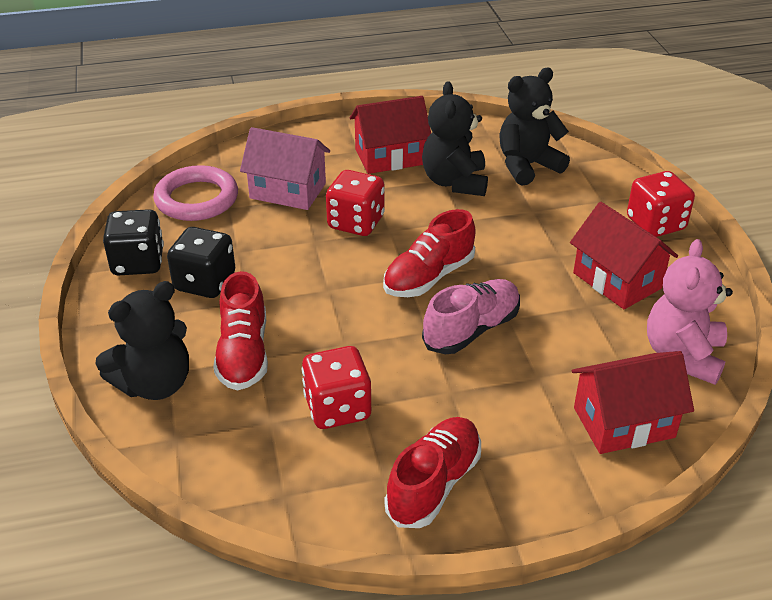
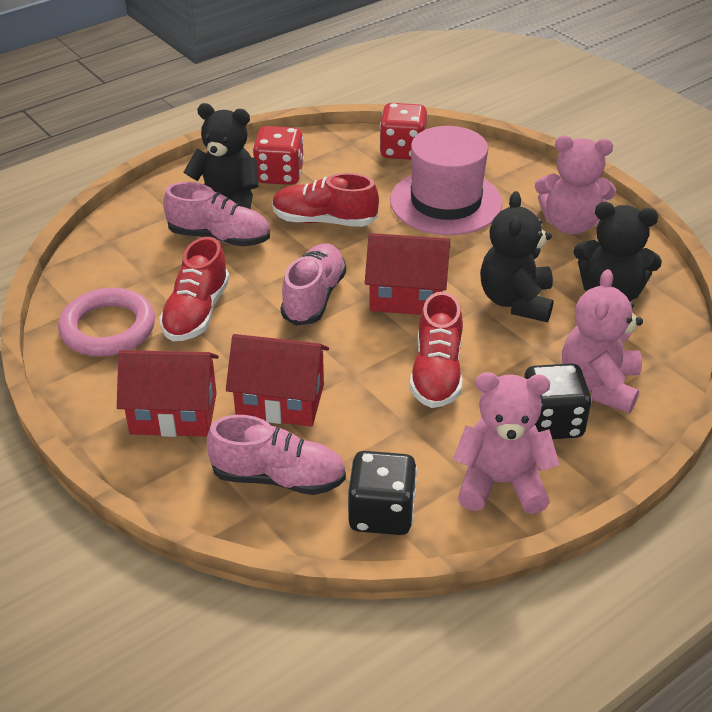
pink hat: 0 -> 1
pink house: 1 -> 0
pink shoe: 1 -> 3
pink teddy bear: 1 -> 3
red dice: 3 -> 2

